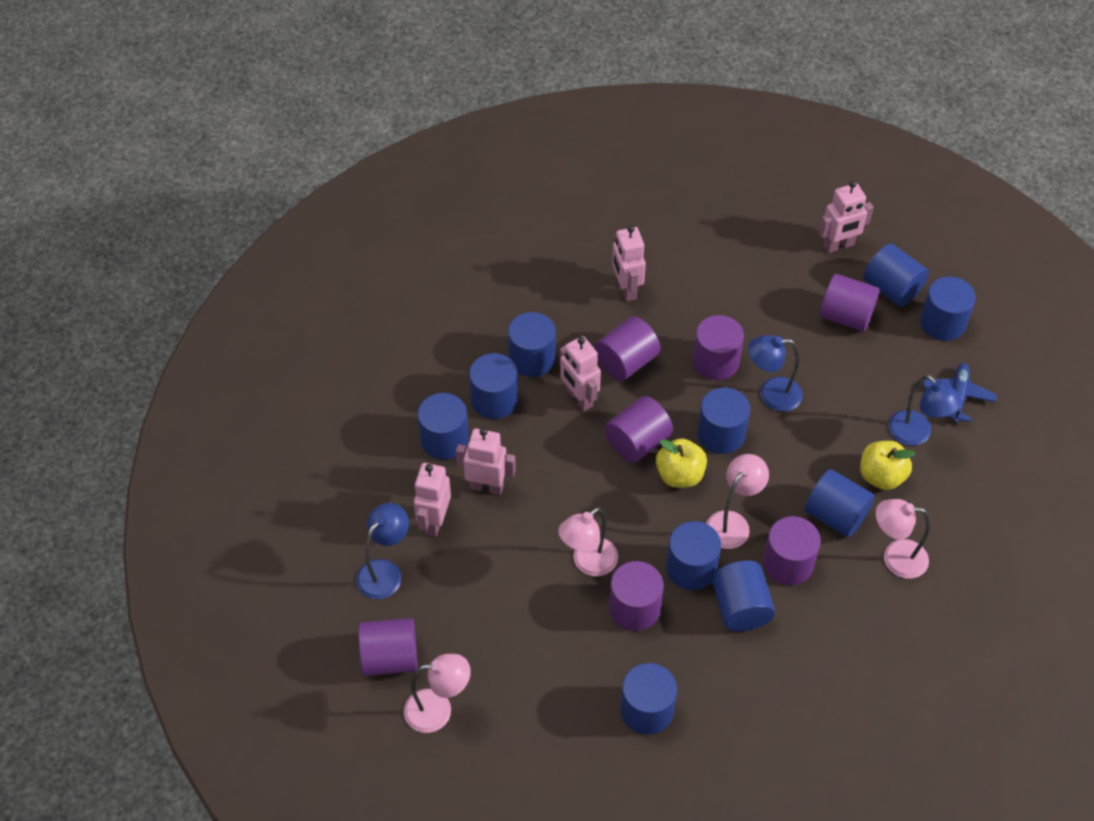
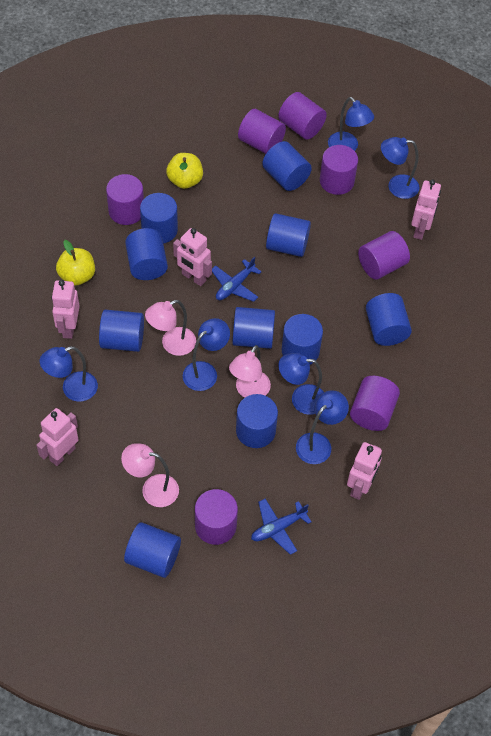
blue lamp: 3 -> 6
blue plane: 1 -> 2
pink lamp: 4 -> 3

